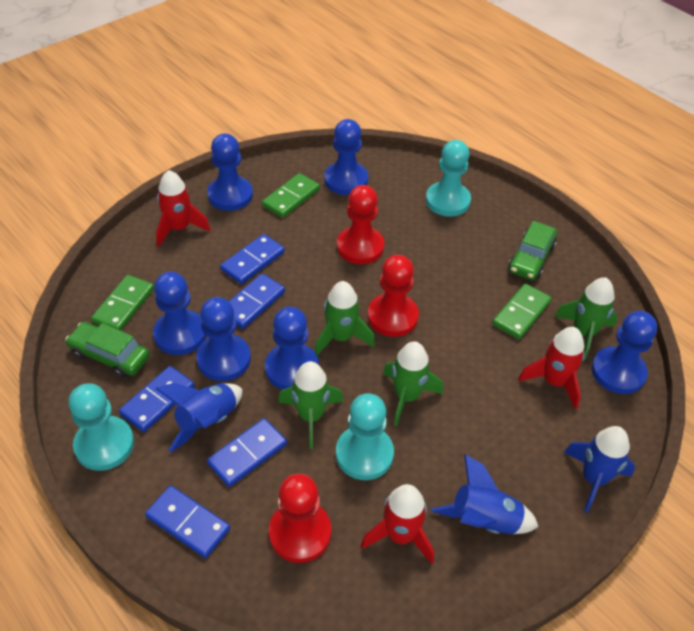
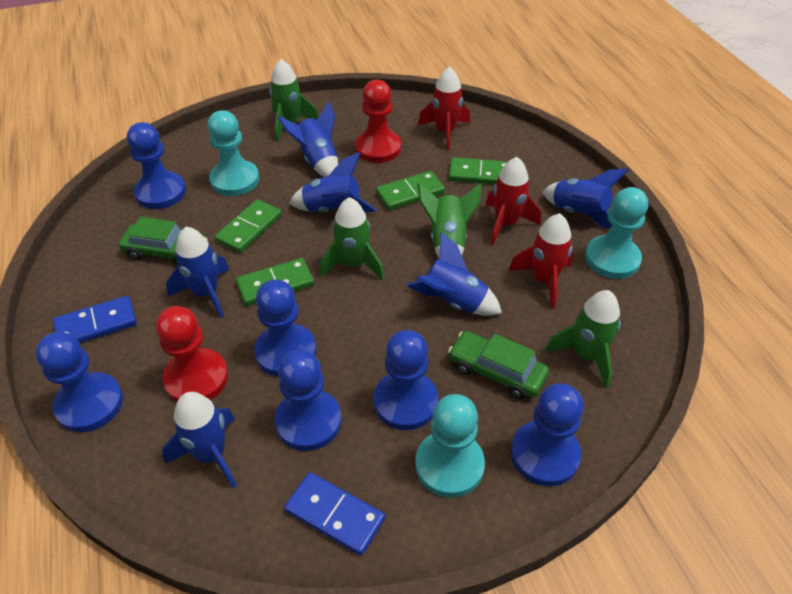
blue domino: 5 -> 2
blue rocket: 3 -> 6
green domino: 3 -> 4
red pawn: 3 -> 2

